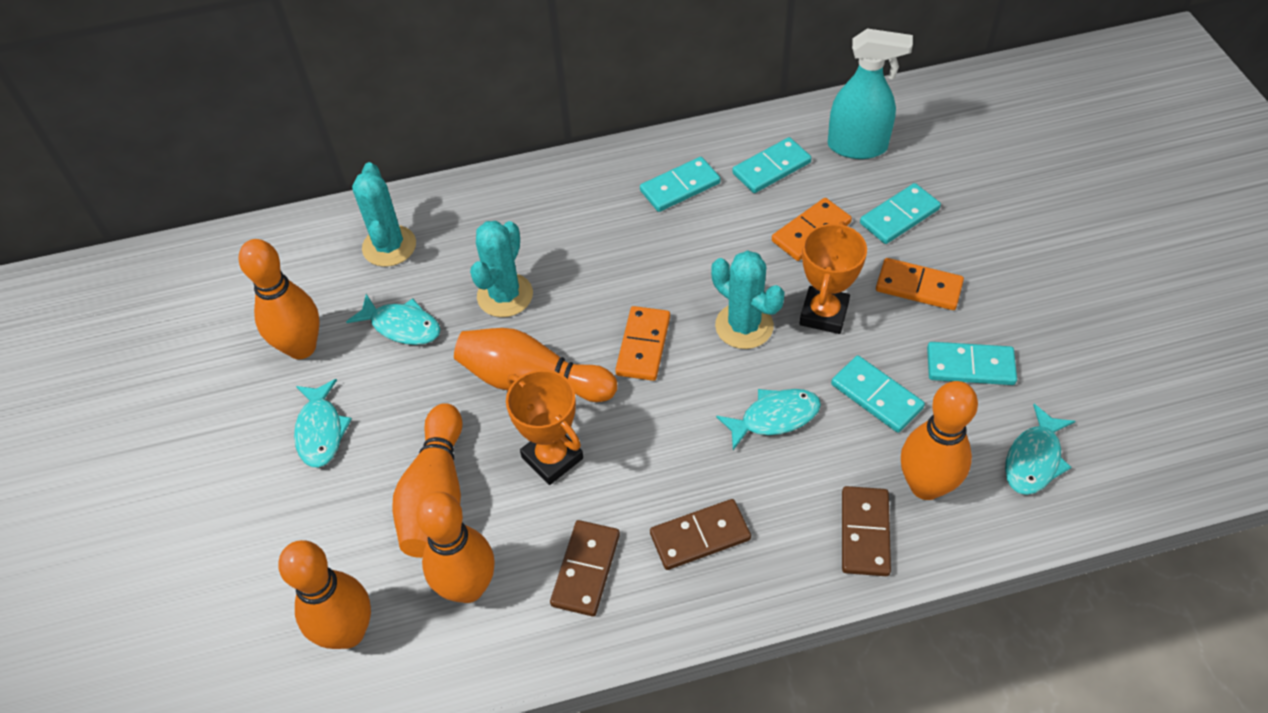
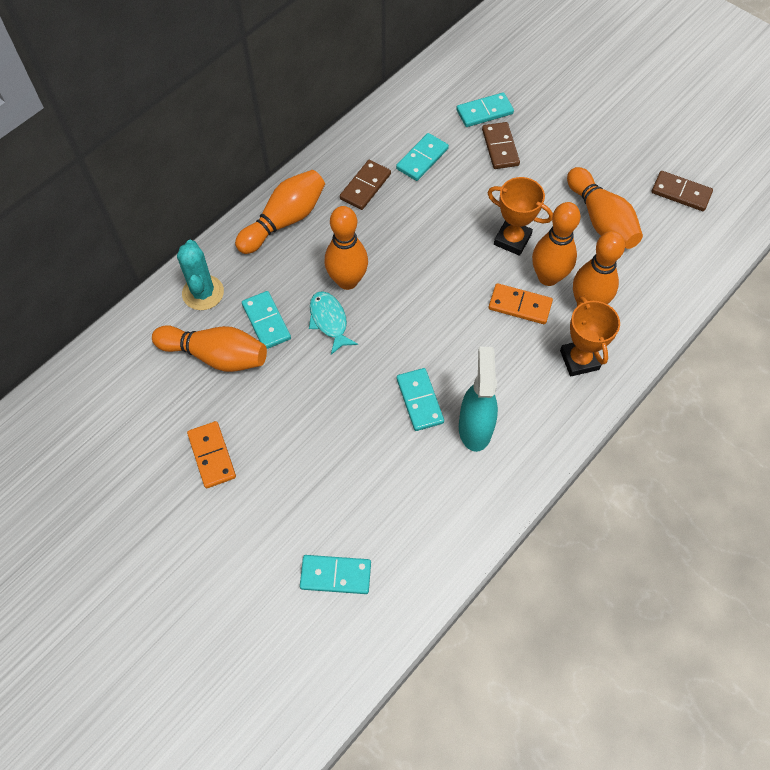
orange domino: 3 -> 2
turquoise cactus: 3 -> 1
turquoise fish: 4 -> 1

